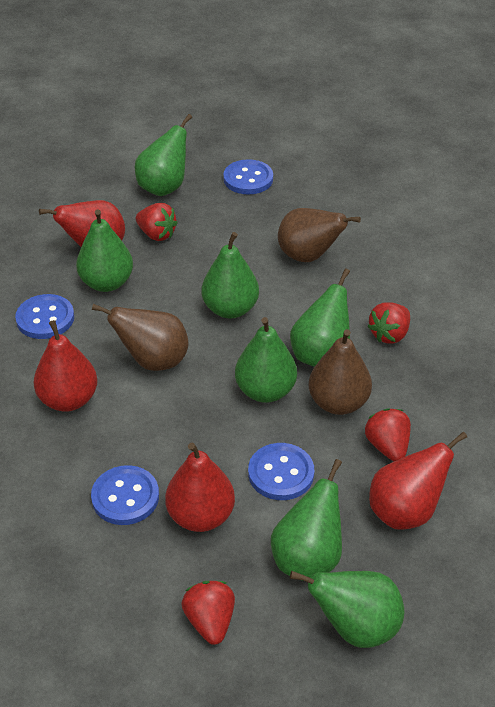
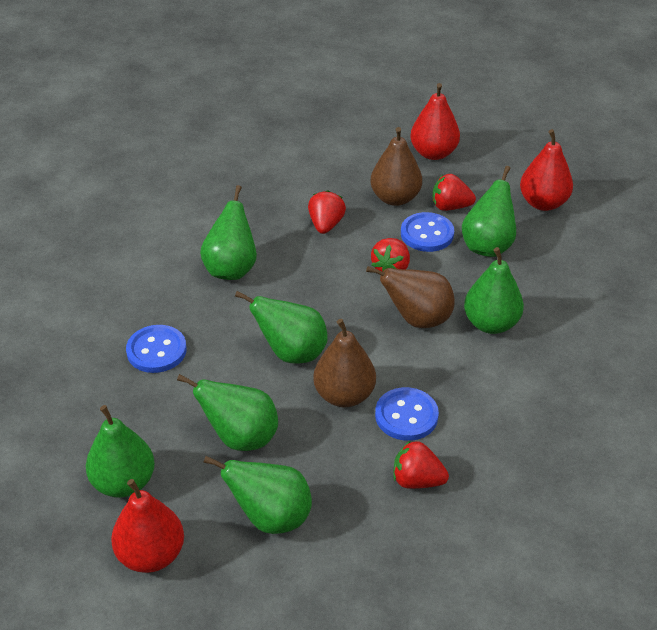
blue button: 4 -> 3
red pear: 4 -> 3

